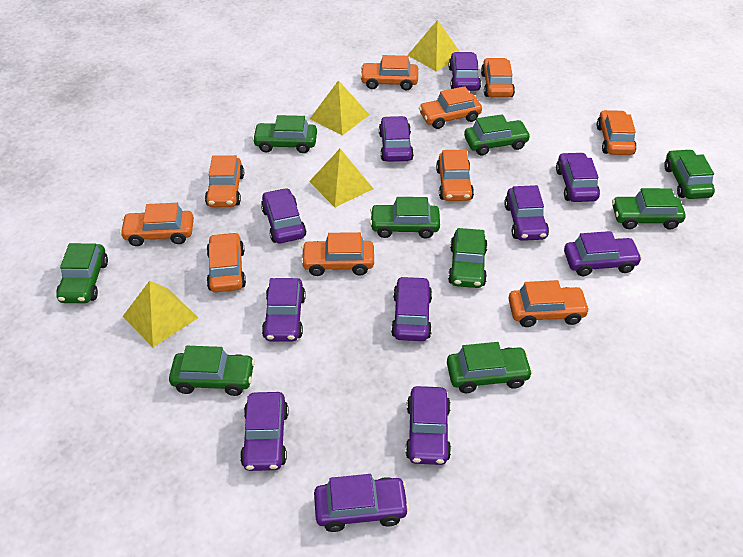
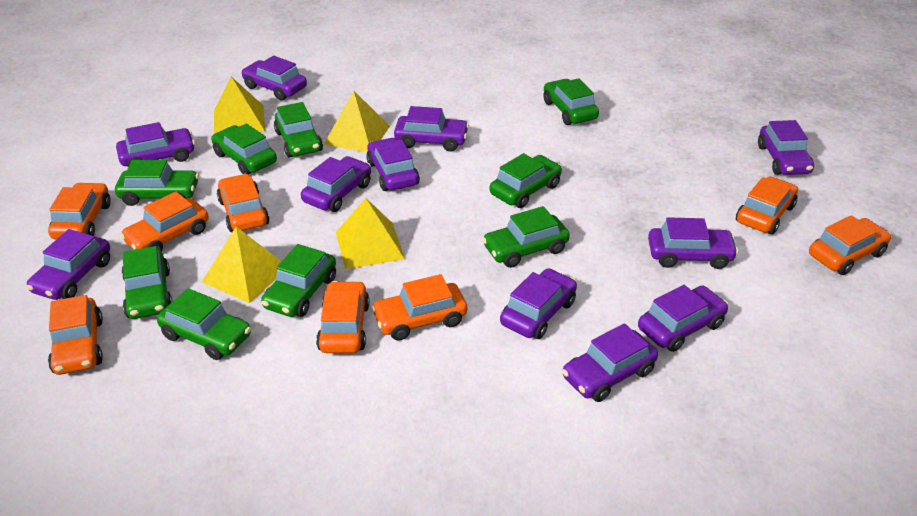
orange car: 10 -> 8

